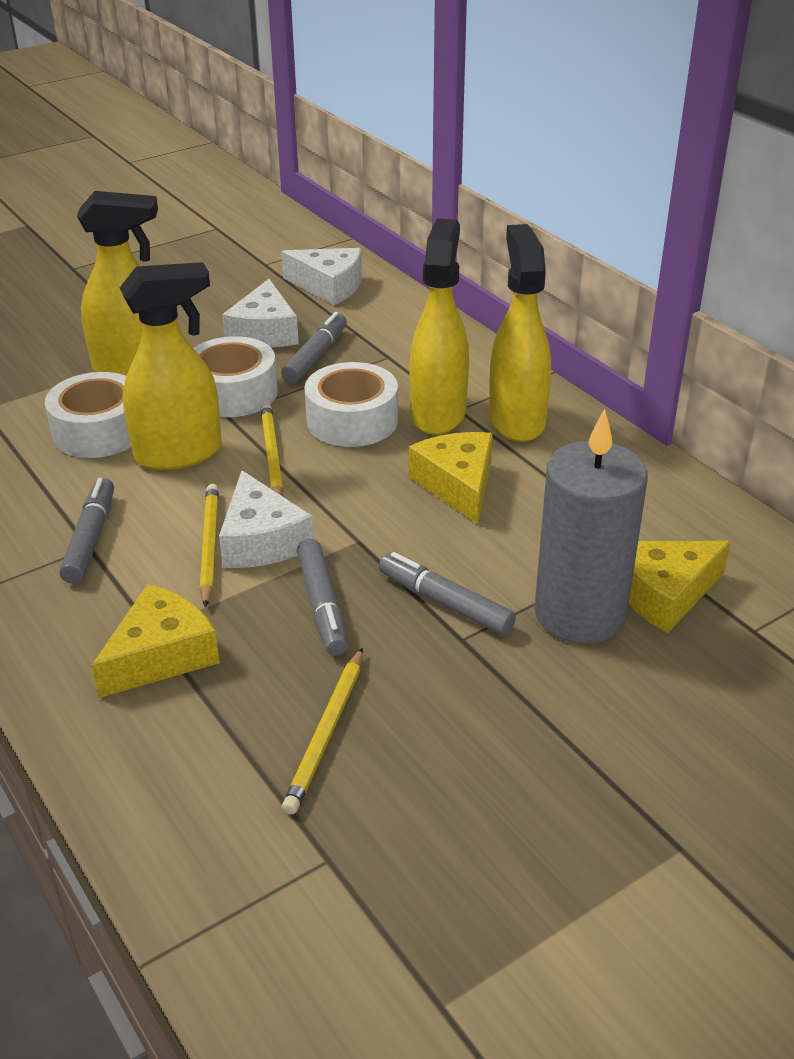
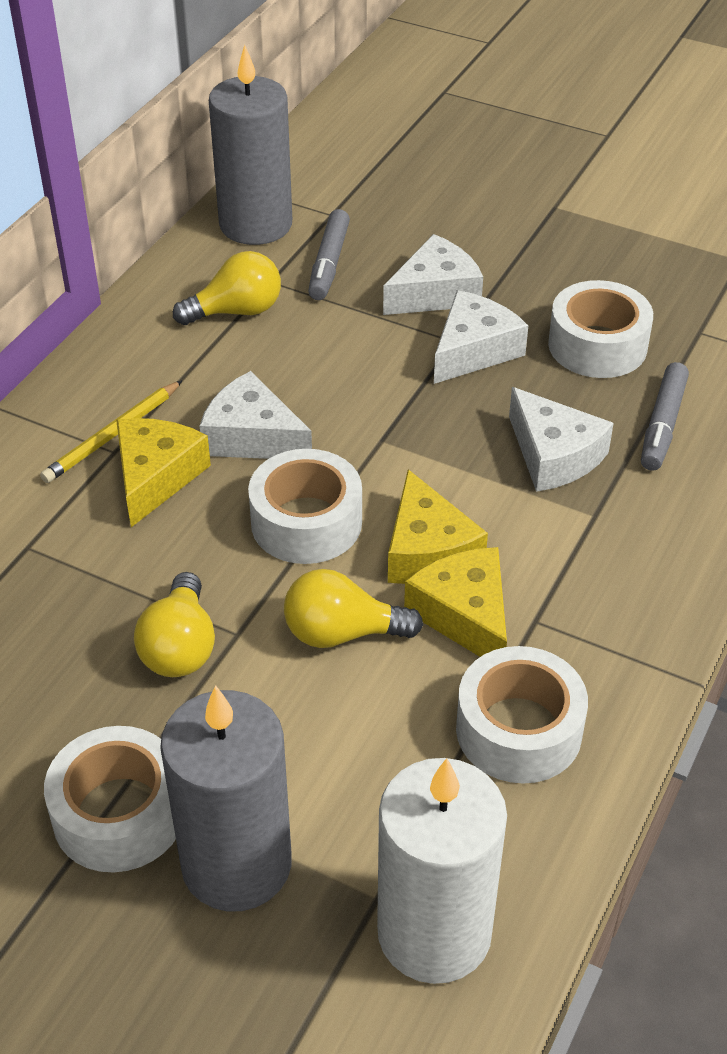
grey candle: 1 -> 2
grey marker: 4 -> 2
white candle: 0 -> 1
white cheese: 3 -> 4
white tape: 3 -> 4
yellow light bulb: 0 -> 3
yellow pencil: 3 -> 1
yellow spray bottle: 4 -> 0

